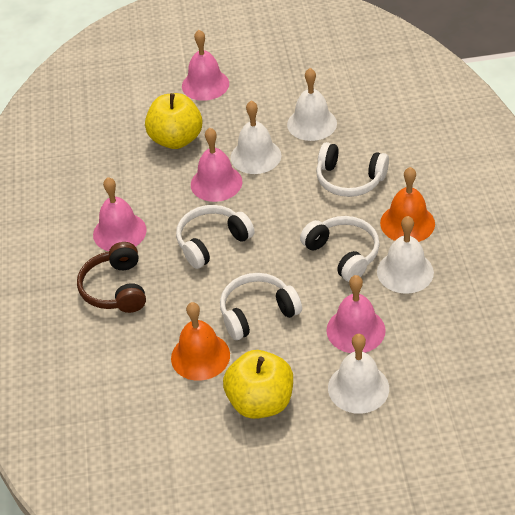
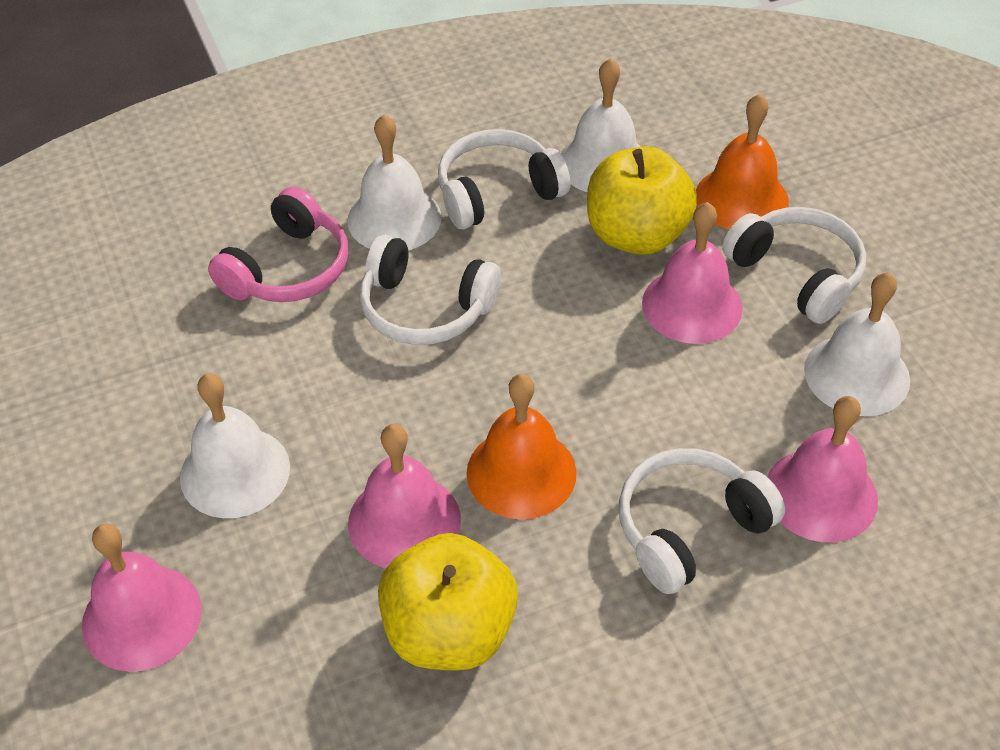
brown headphones: 1 -> 0
pink headphones: 0 -> 1

